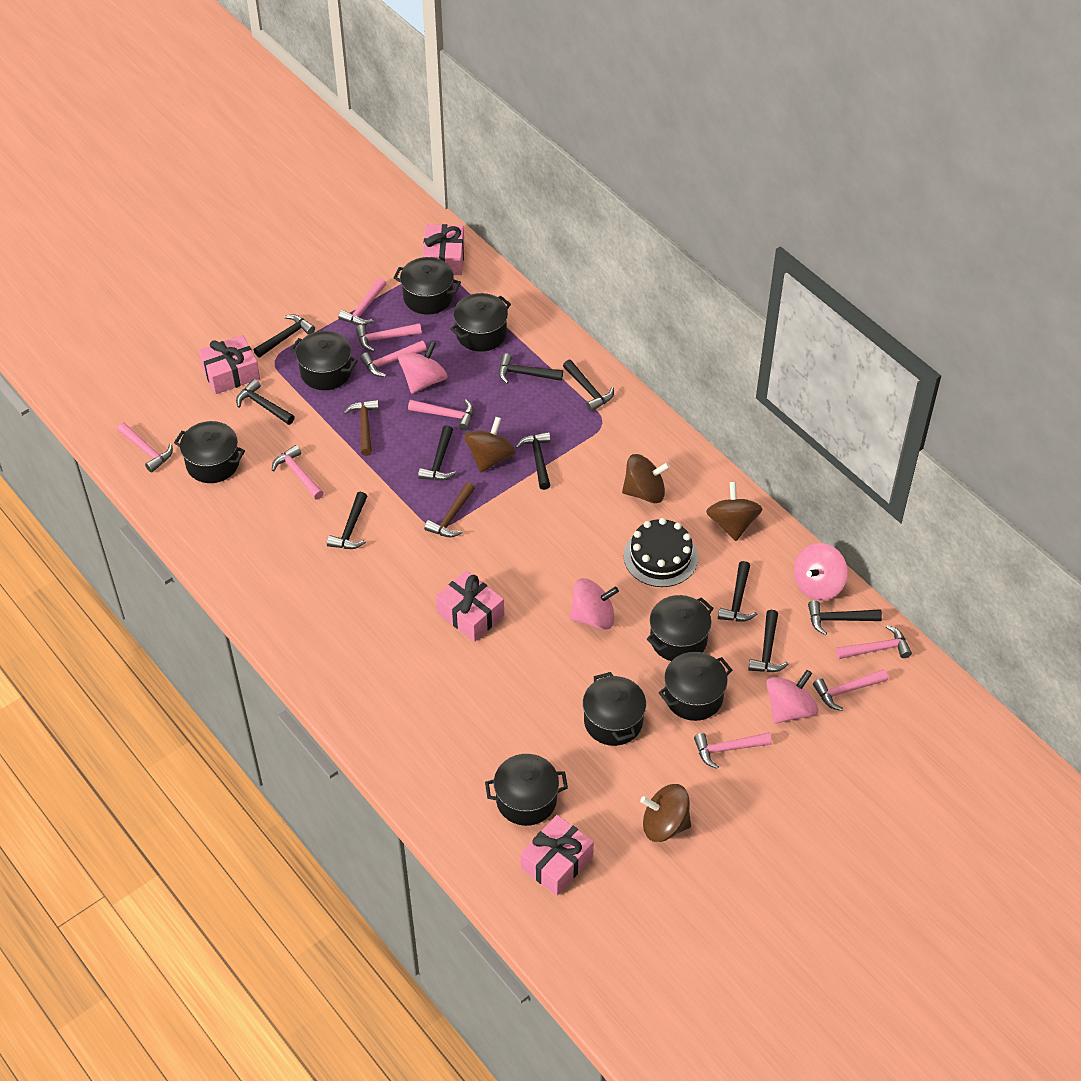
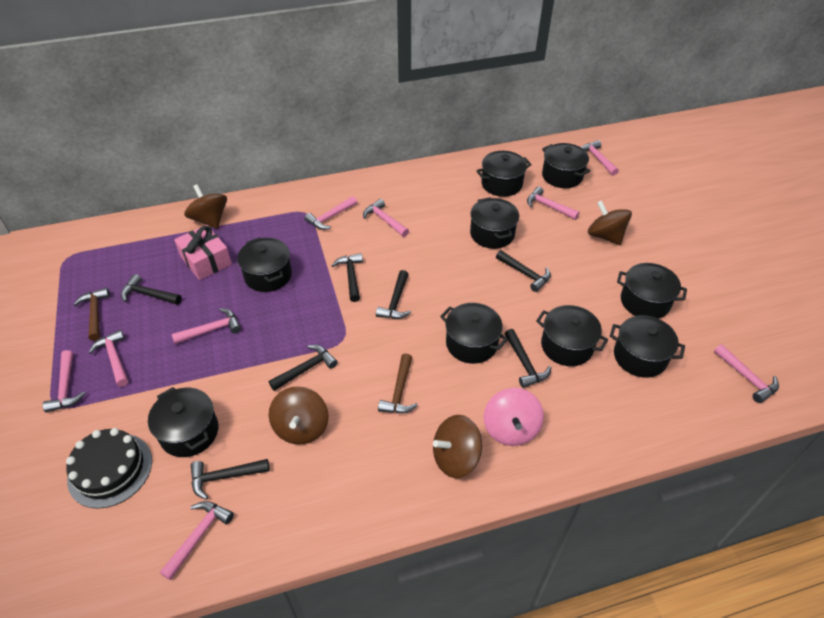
black hammer: 10 -> 7
black pot: 8 -> 9
pink gift: 4 -> 1
pink spinning top: 4 -> 1

